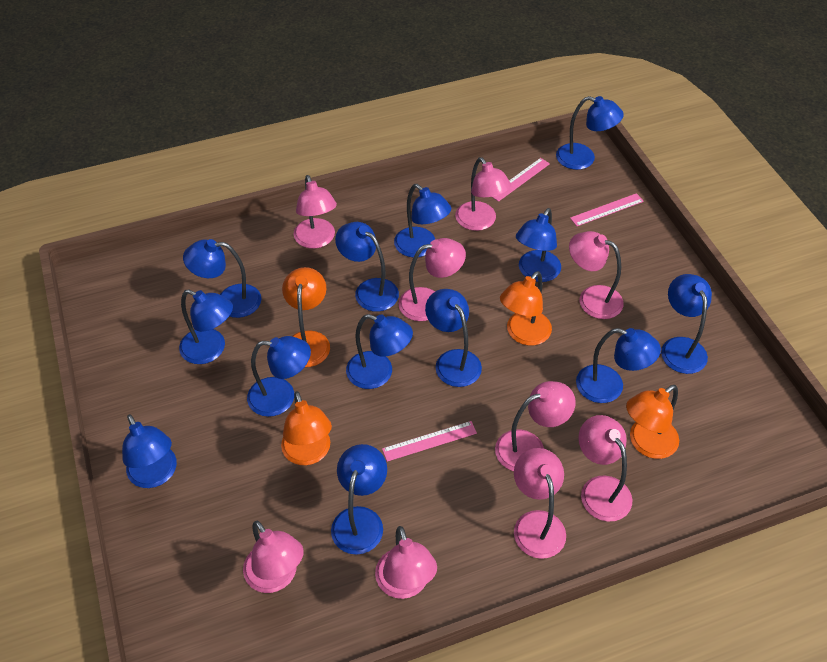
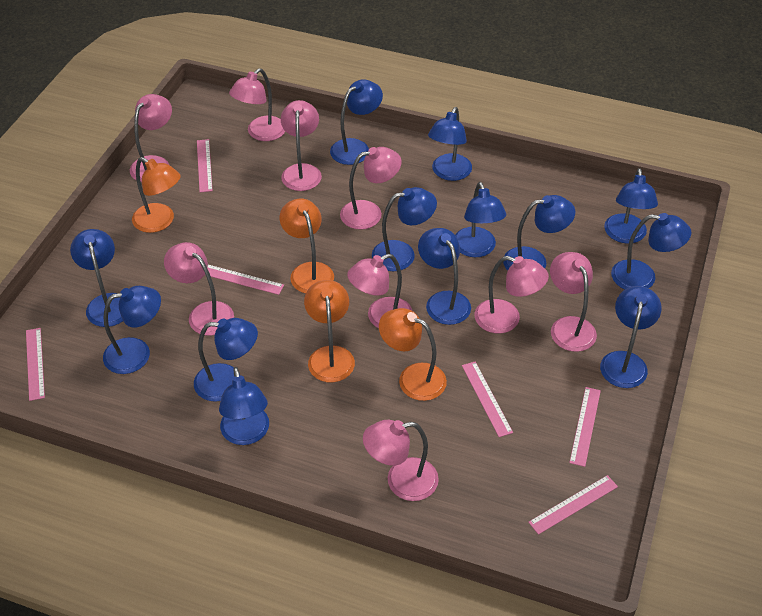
pink ruler: 3 -> 6

